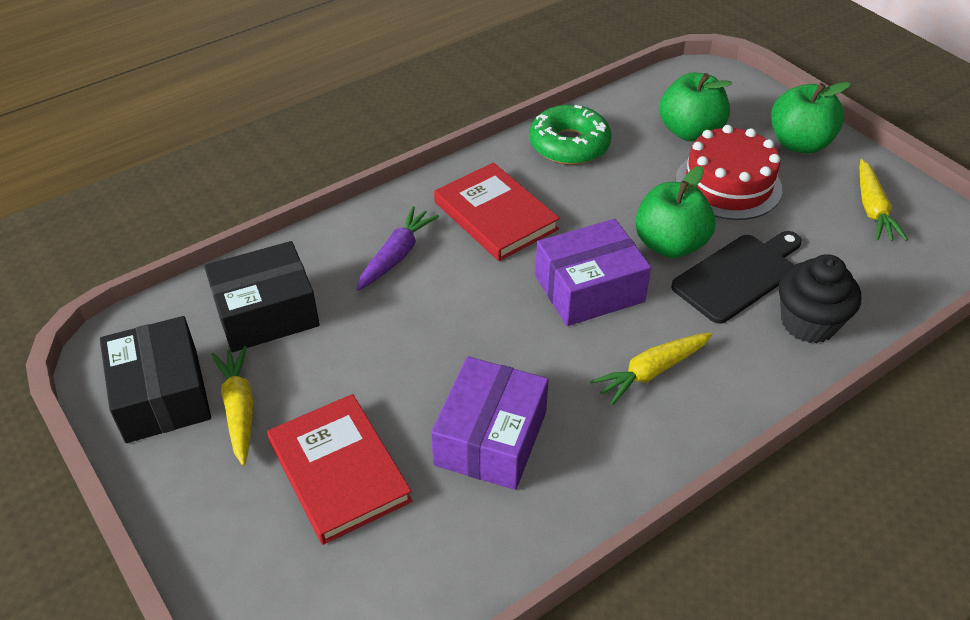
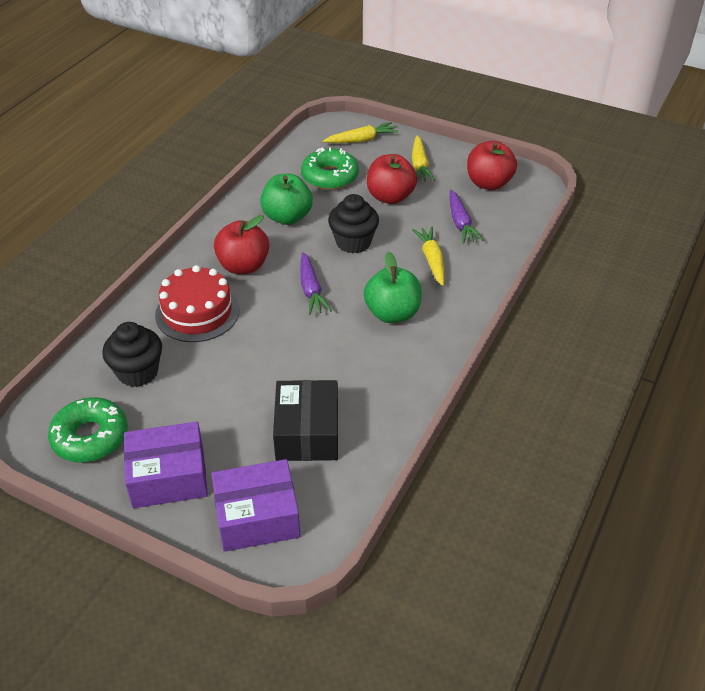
black box: 2 -> 1
black cupcake: 1 -> 2
black cutting board: 1 -> 0
green apple: 3 -> 2
green donut: 1 -> 2
purple carrot: 1 -> 2
red apple: 0 -> 3
red book: 2 -> 0

